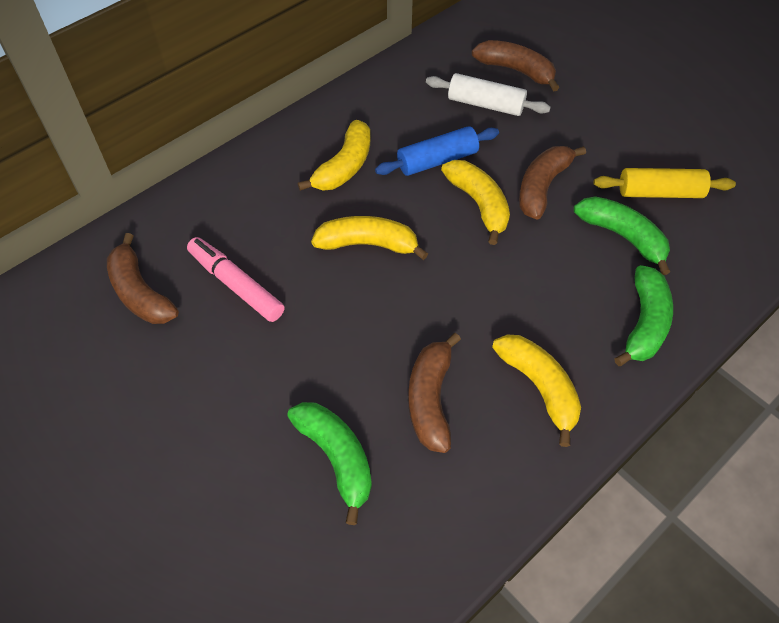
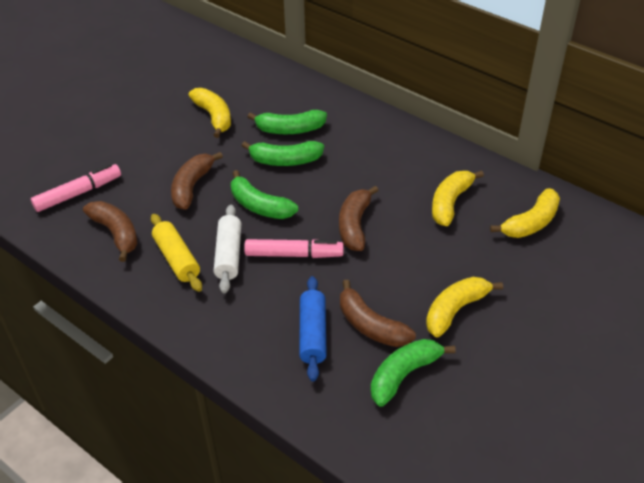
green banana: 3 -> 4
pink marker: 1 -> 2

